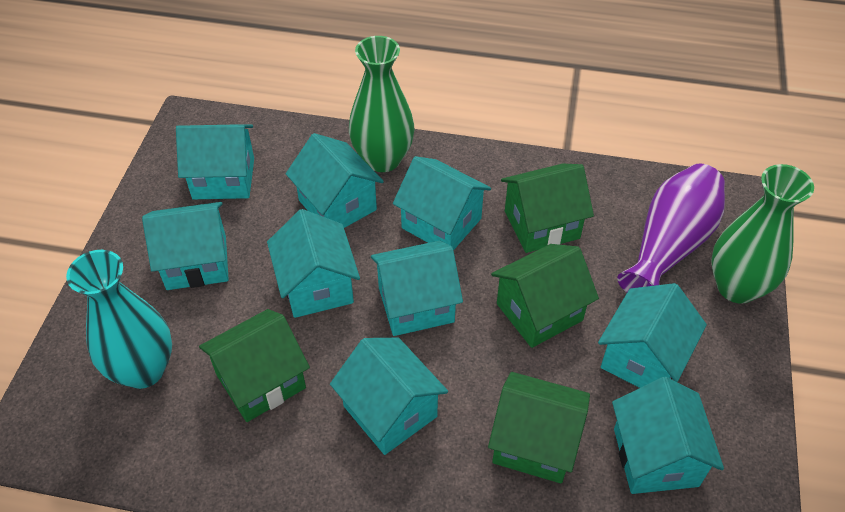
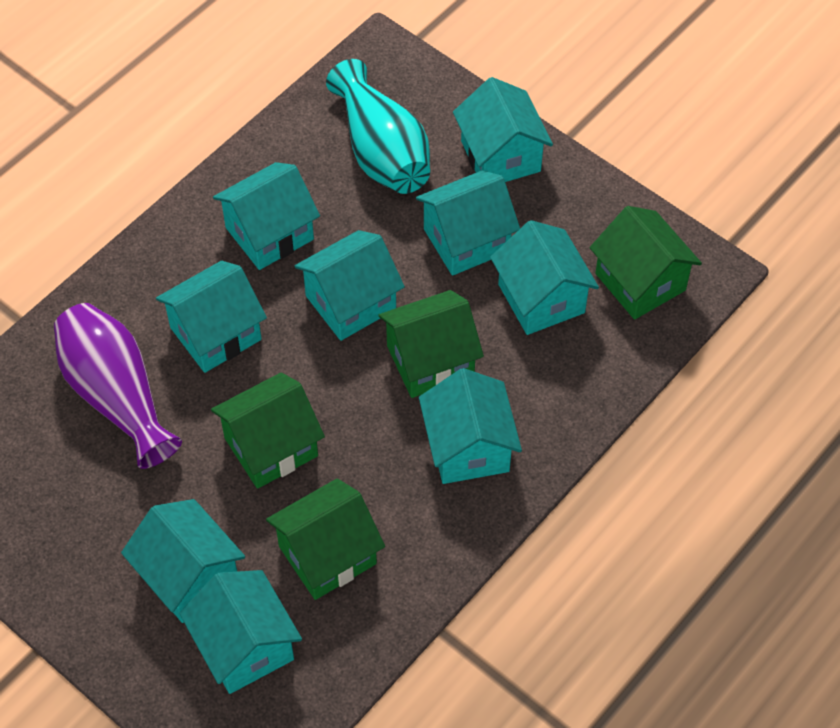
green vase: 2 -> 0

